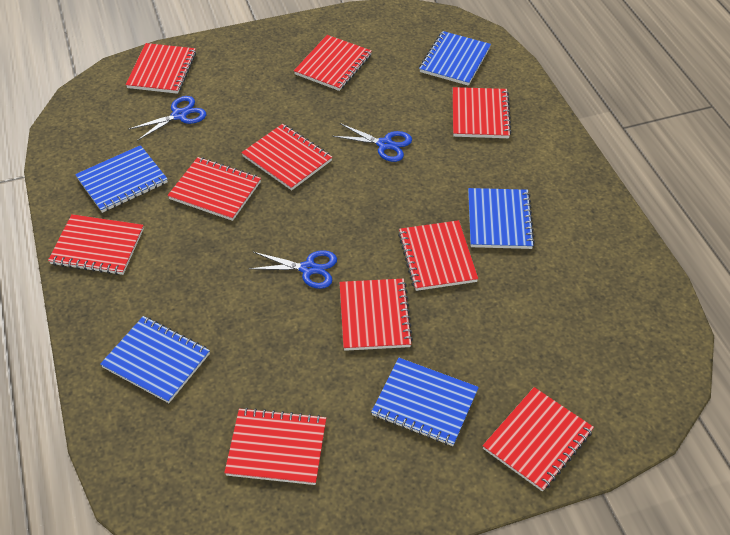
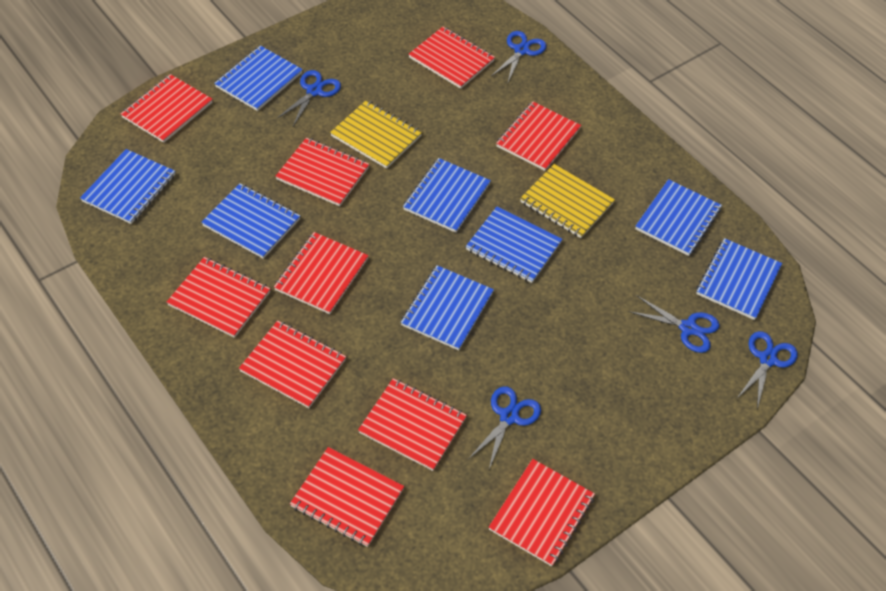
blue notebook: 5 -> 8
blue scissors: 3 -> 5
yellow notebook: 0 -> 2

